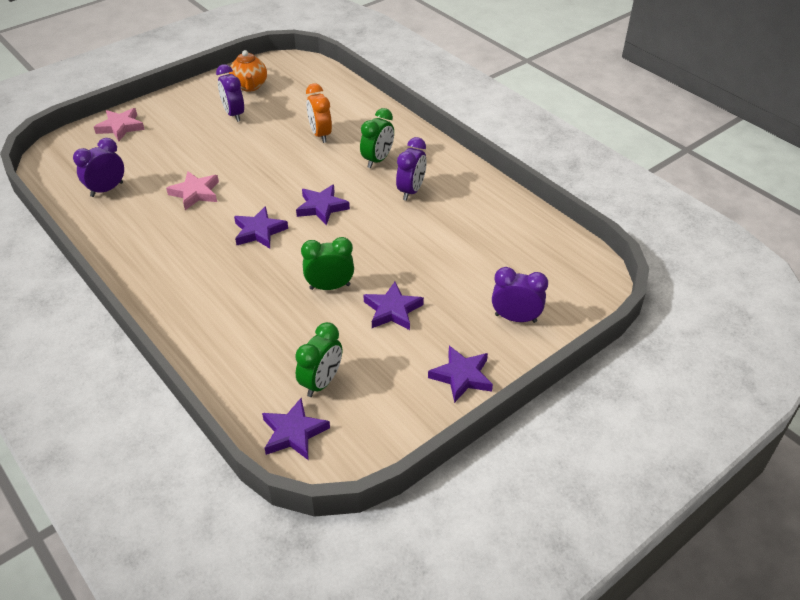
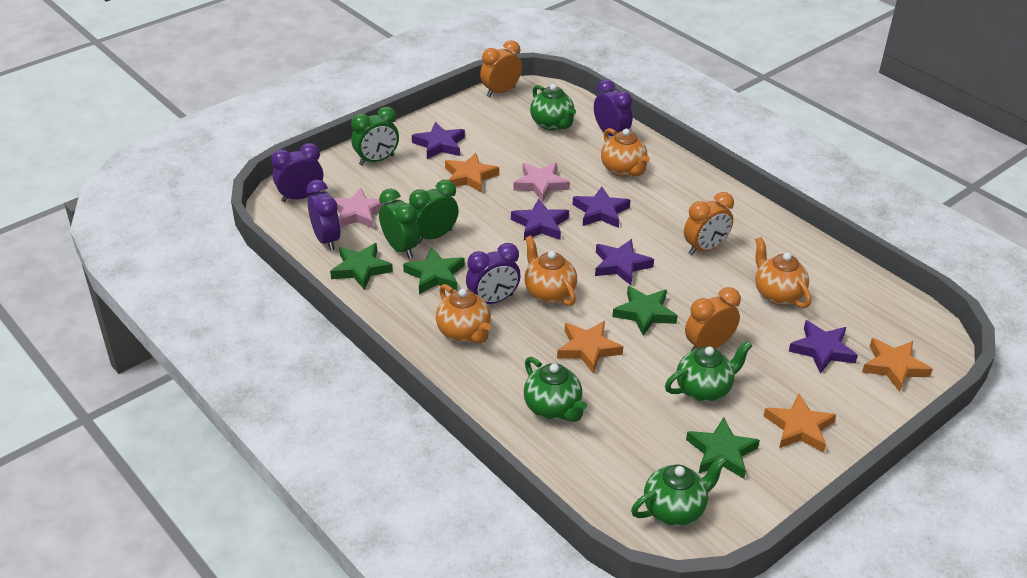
green star: 0 -> 4
green teapot: 0 -> 4
orange clock: 1 -> 3
orange star: 0 -> 4
orange teapot: 1 -> 4

